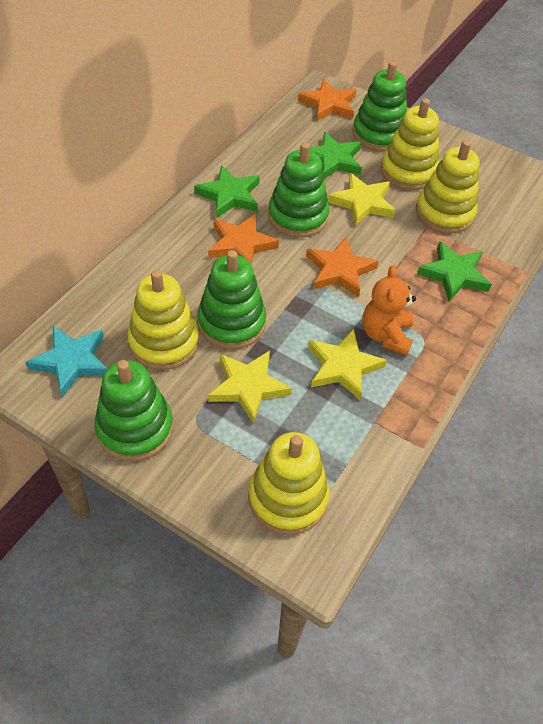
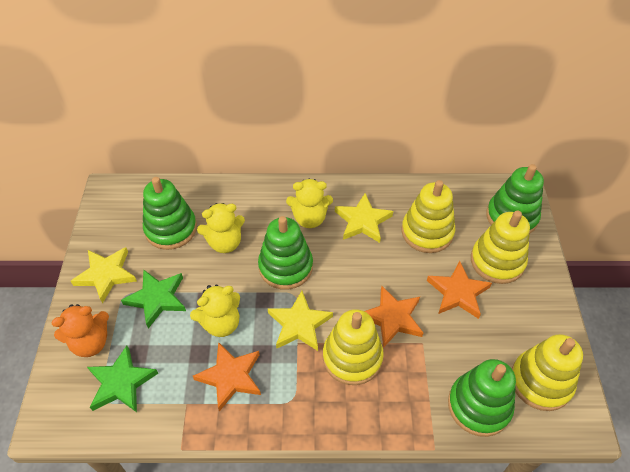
green star: 3 -> 2
turquoise star: 1 -> 0
yellow teddy bear: 0 -> 3

